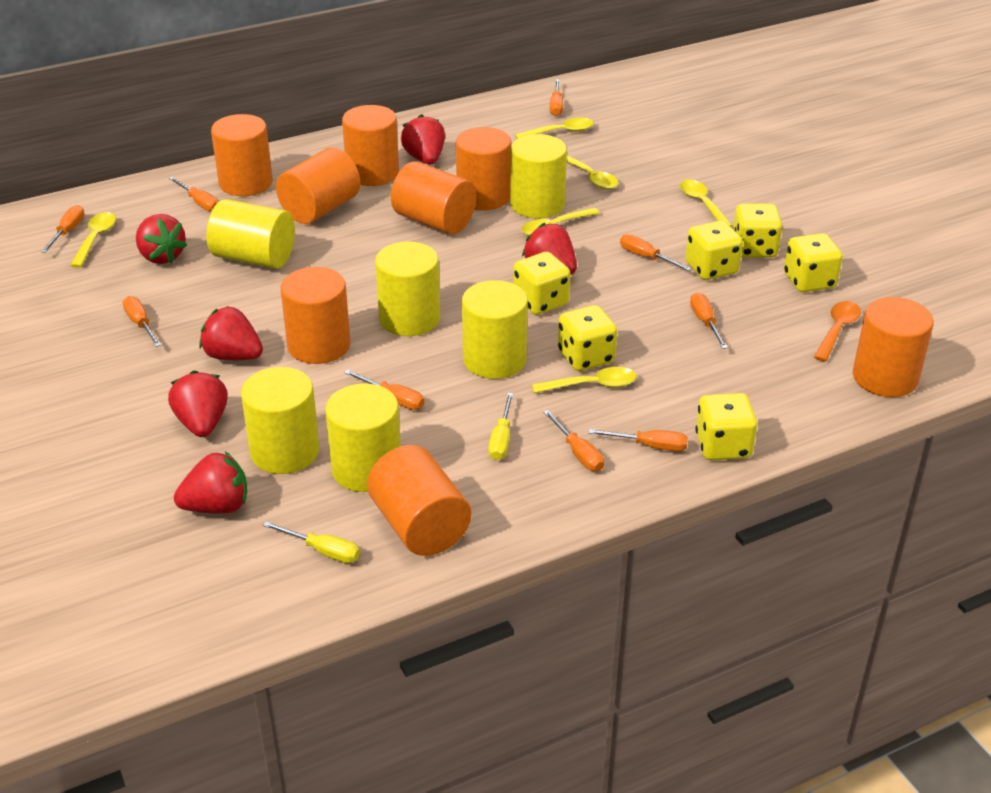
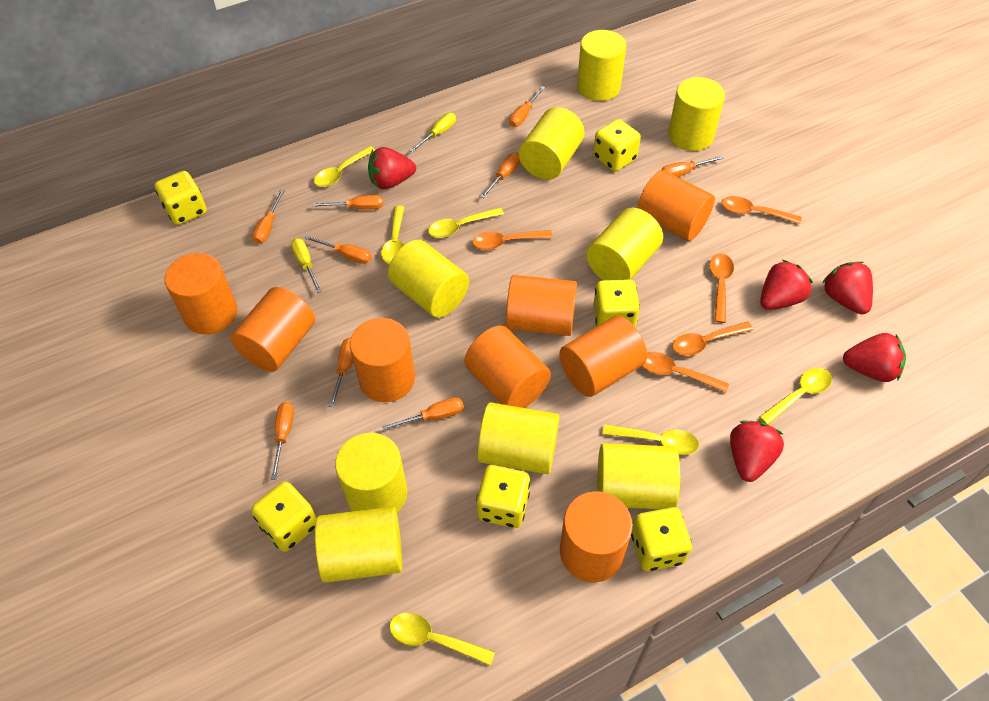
orange spoon: 1 -> 5
red strawberry: 6 -> 5
yellow cylinder: 6 -> 9

